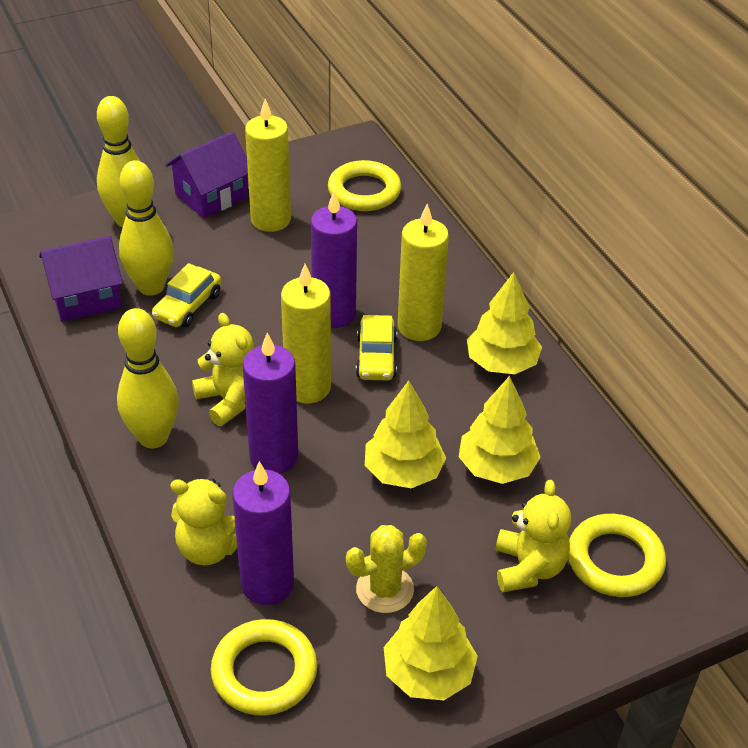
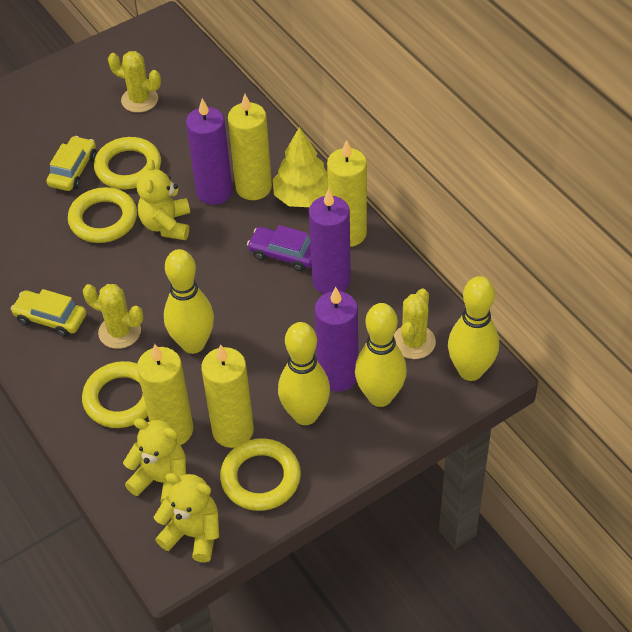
purple car: 0 -> 1
purple house: 2 -> 0
yellow bowling pin: 3 -> 4
yellow cactus: 1 -> 3
yellow candle: 3 -> 4
yellow ring: 3 -> 4
yellow tree: 4 -> 1

